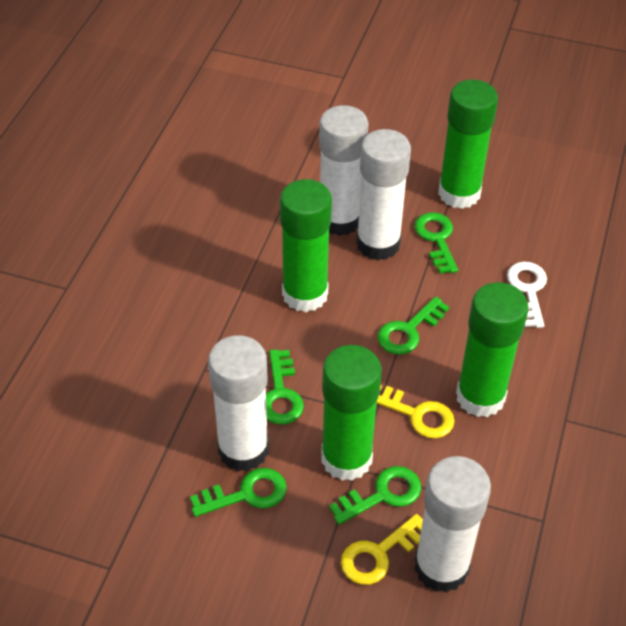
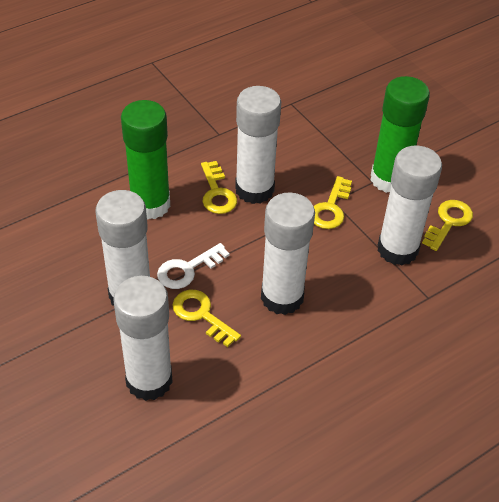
green glue stick: 4 -> 2
green key: 5 -> 0
white glue stick: 4 -> 5
yellow key: 2 -> 4

